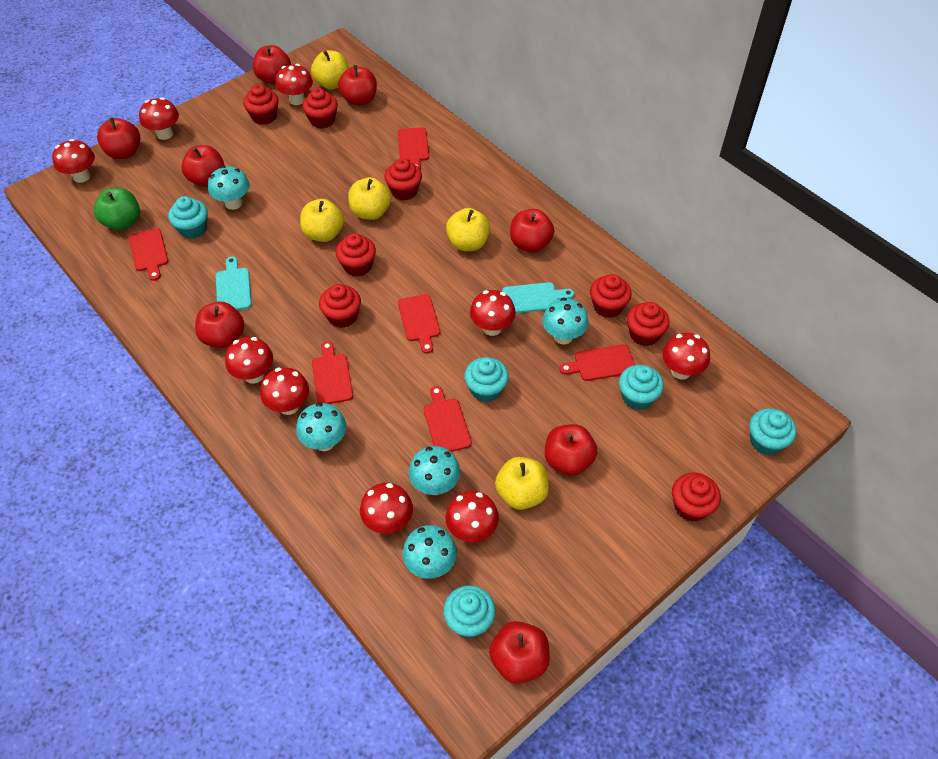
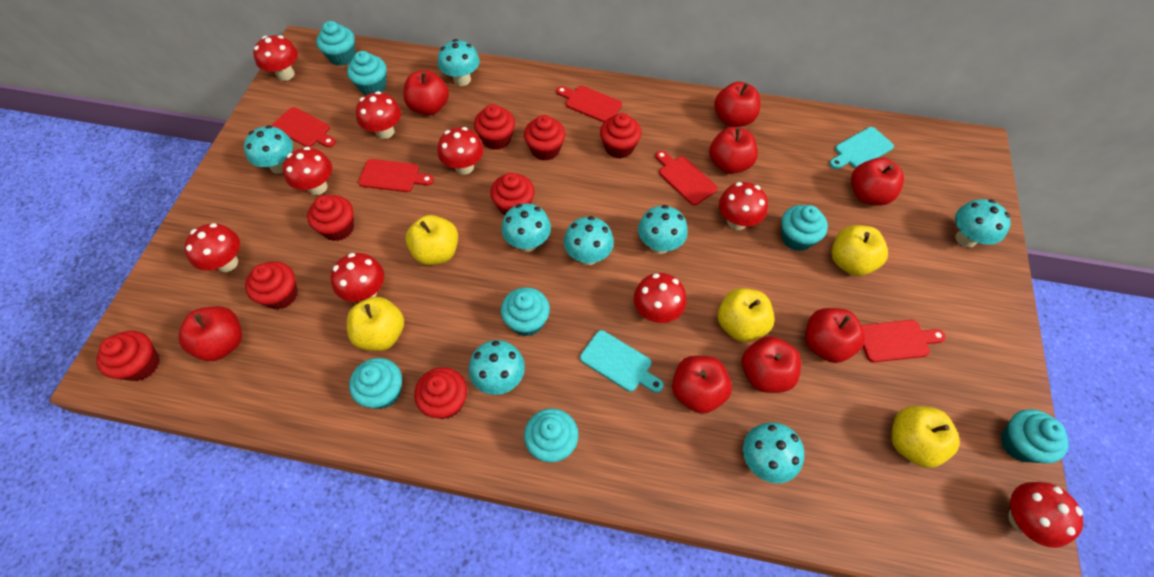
green apple: 1 -> 0
red cutting board: 6 -> 5
turquoise cupcake: 5 -> 7
turquoise mushroom: 5 -> 8

